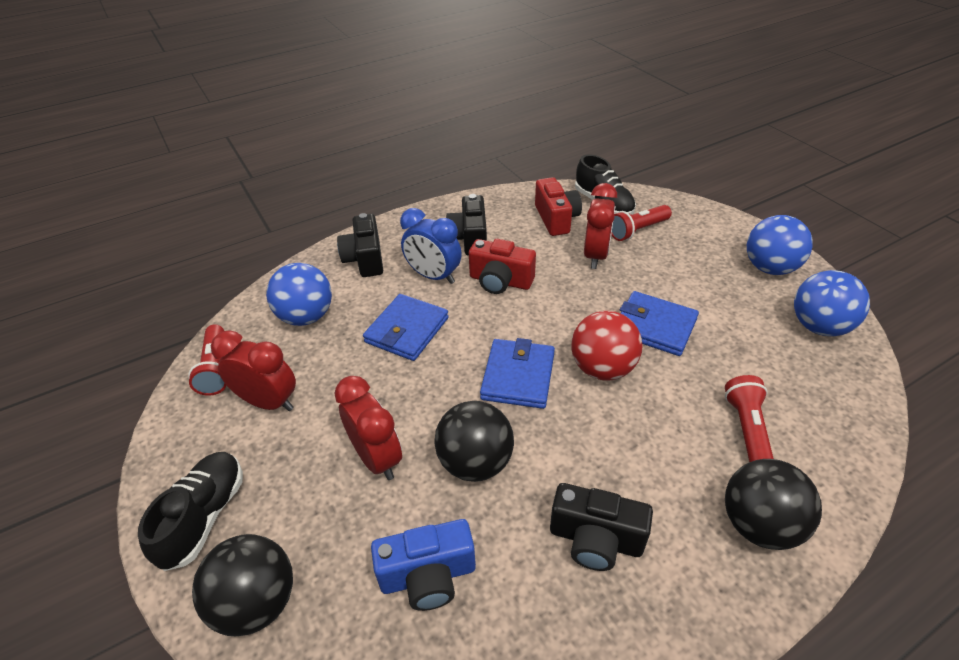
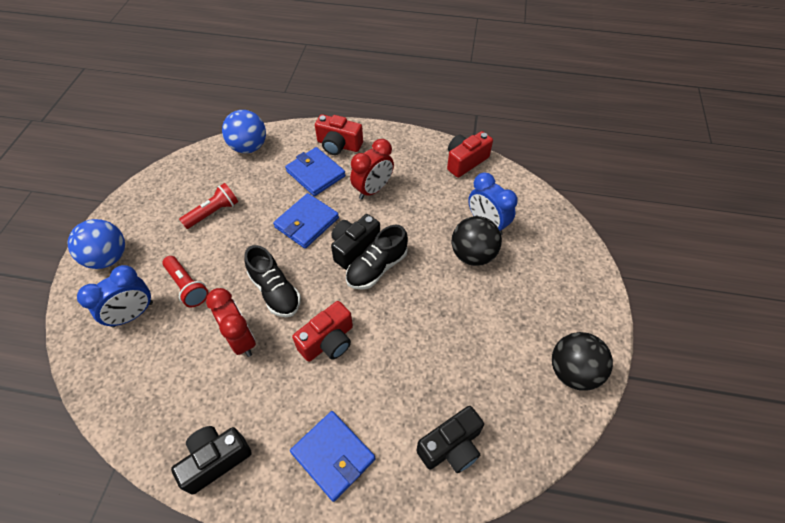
black ball: 3 -> 2
blue ball: 3 -> 2
blue camera: 1 -> 0
blue clock: 1 -> 2
red ball: 1 -> 0
red camera: 2 -> 3
red clock: 3 -> 2
red flashlight: 3 -> 2

